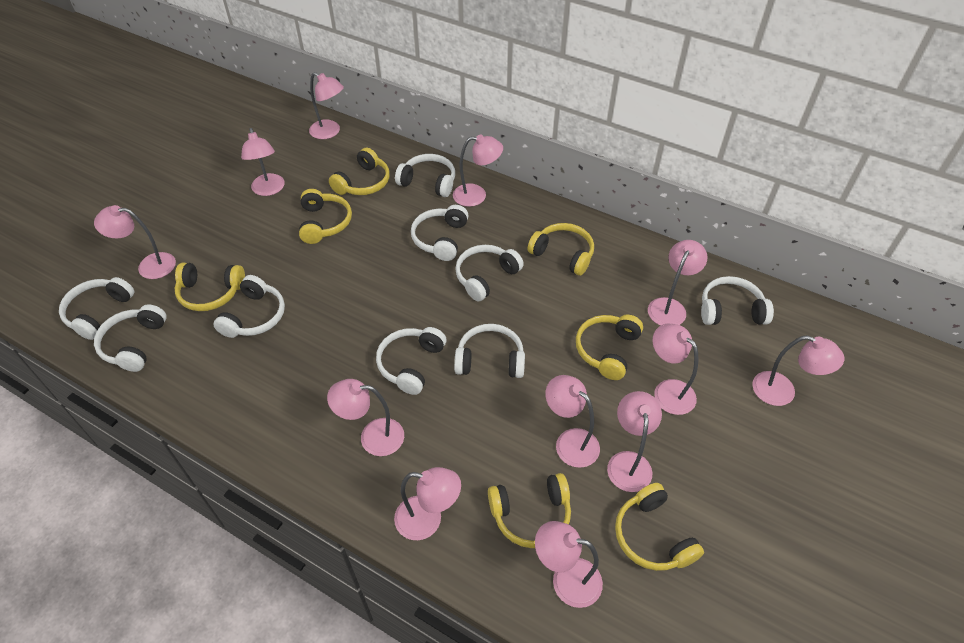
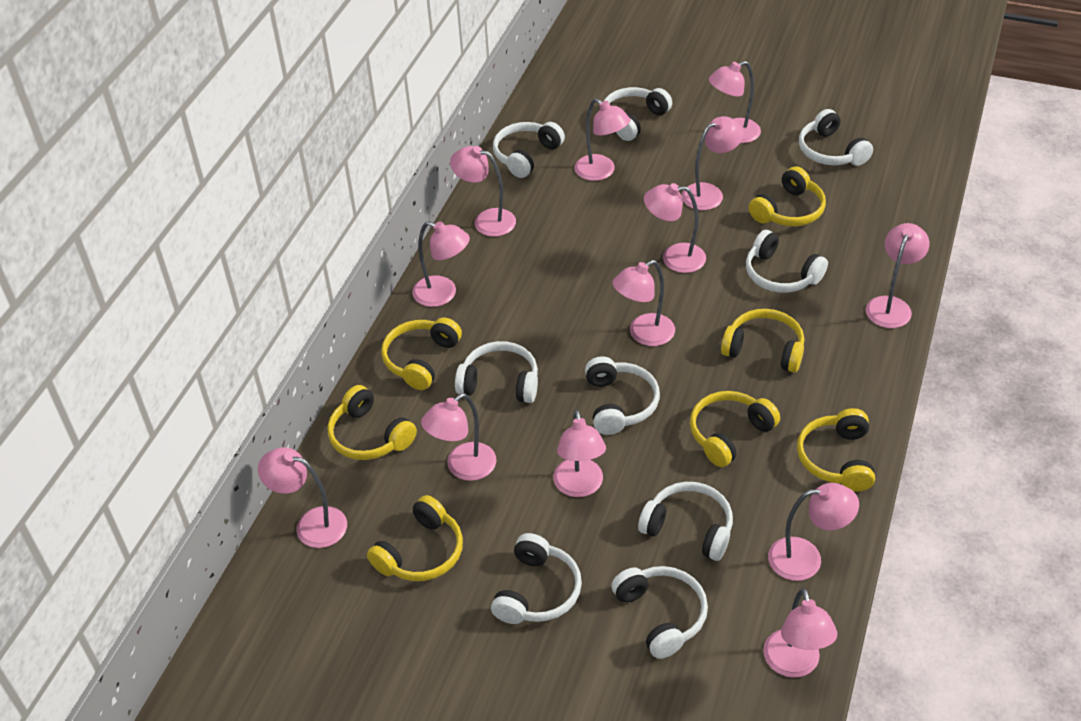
pink lamp: 12 -> 13

